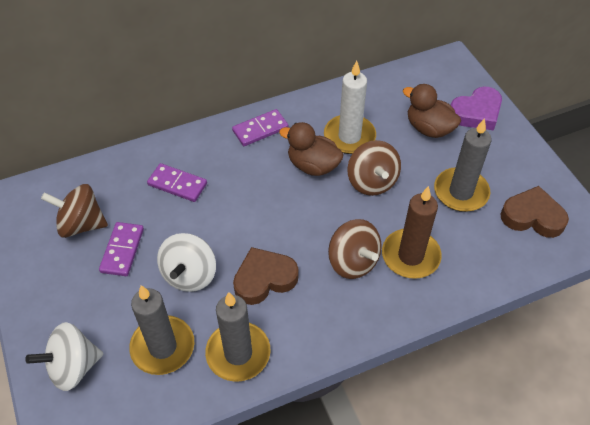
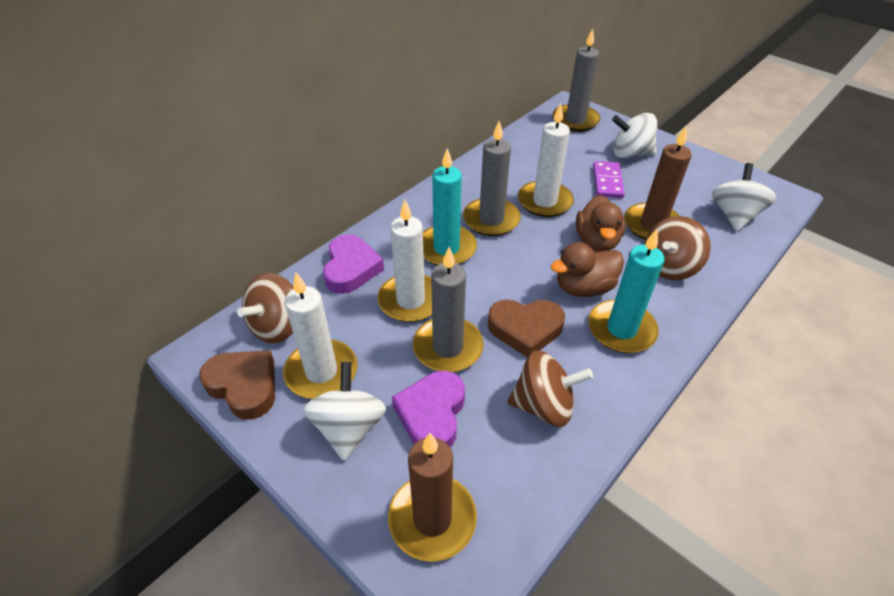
brown candle: 1 -> 2
purple domino: 3 -> 1
purple heart: 1 -> 2
turquoise candle: 0 -> 2
white candle: 1 -> 3
white spinning top: 2 -> 3

